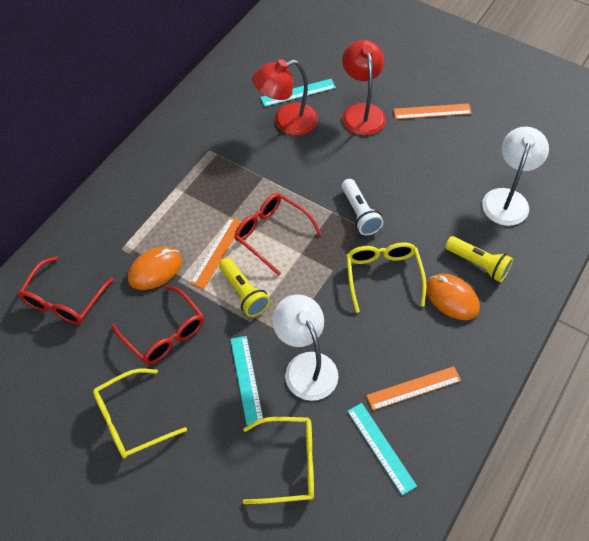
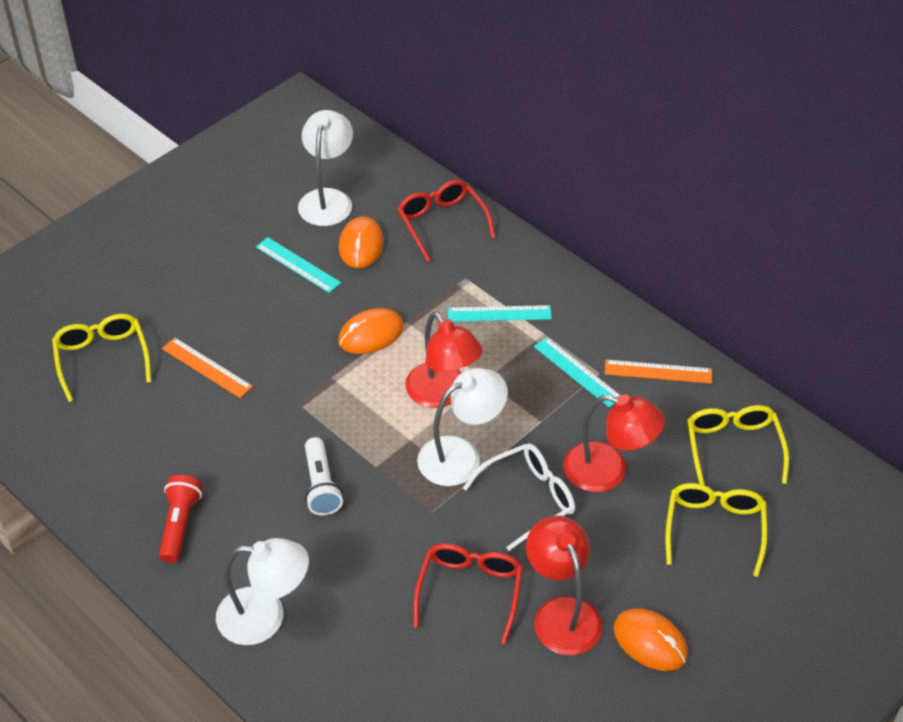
orange mouse: 2 -> 3
orange ruler: 3 -> 2
red flashlight: 0 -> 1
red glasses: 3 -> 2
red lamp: 2 -> 3
white glasses: 0 -> 1
white lamp: 2 -> 3
yellow flashlight: 2 -> 0

